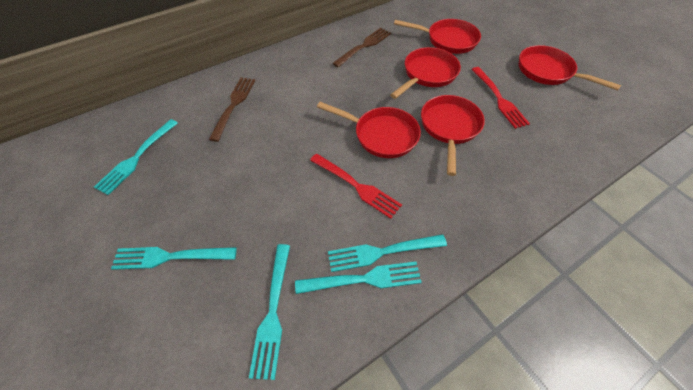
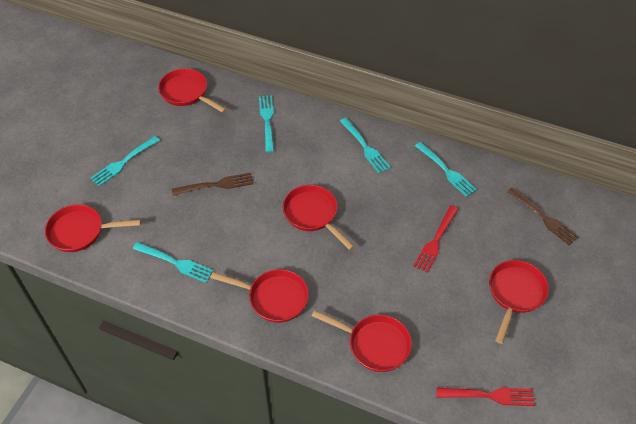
red pan: 5 -> 6

